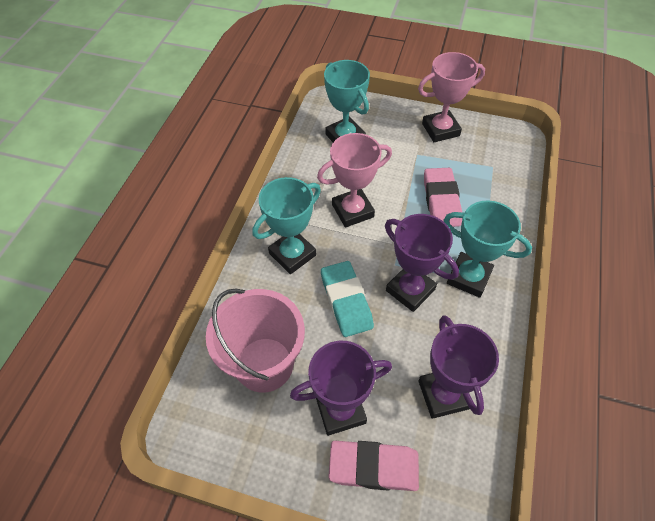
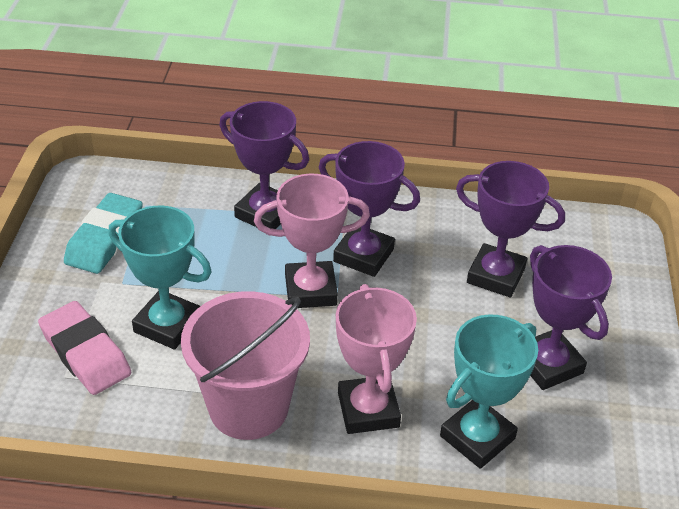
pink eraser: 2 -> 1
purple trophy: 3 -> 4
turquoise trophy: 3 -> 2

